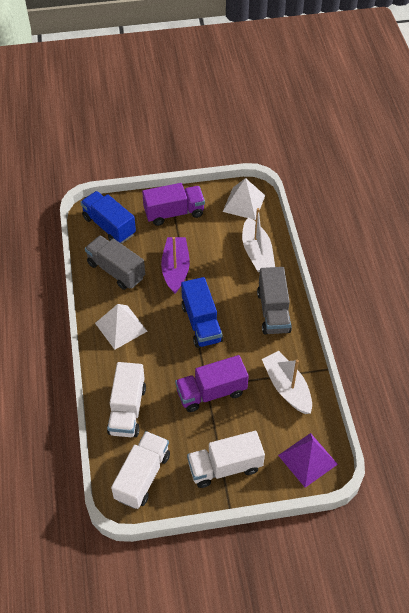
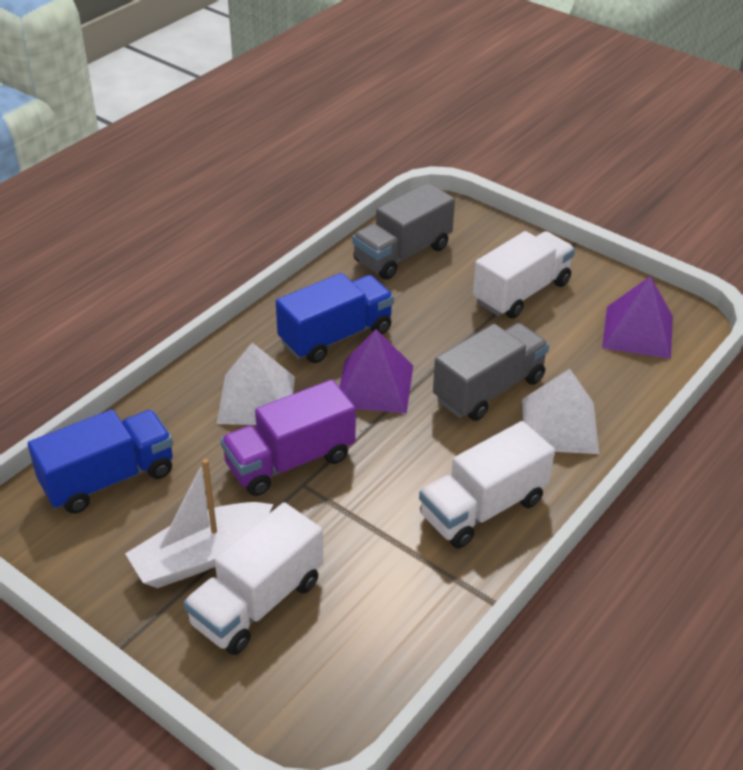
purple boat: 1 -> 0
purple pyramid: 1 -> 2
purple truck: 2 -> 1
white boat: 2 -> 1

